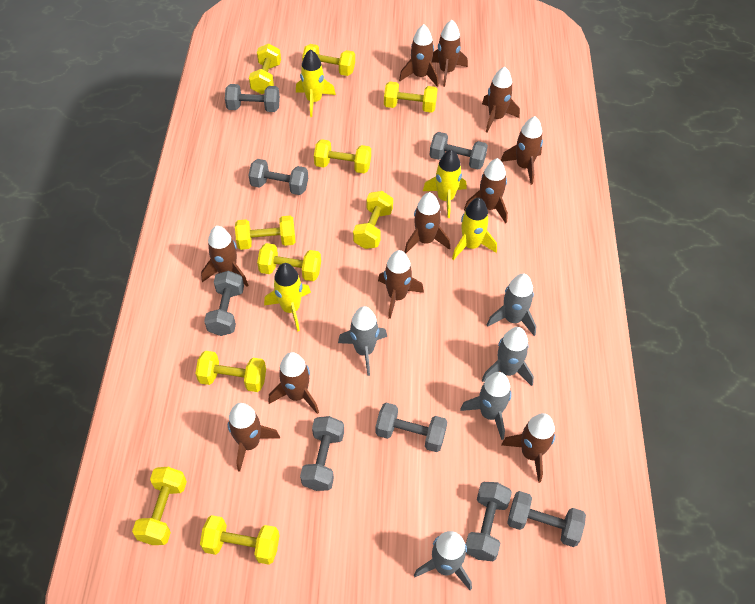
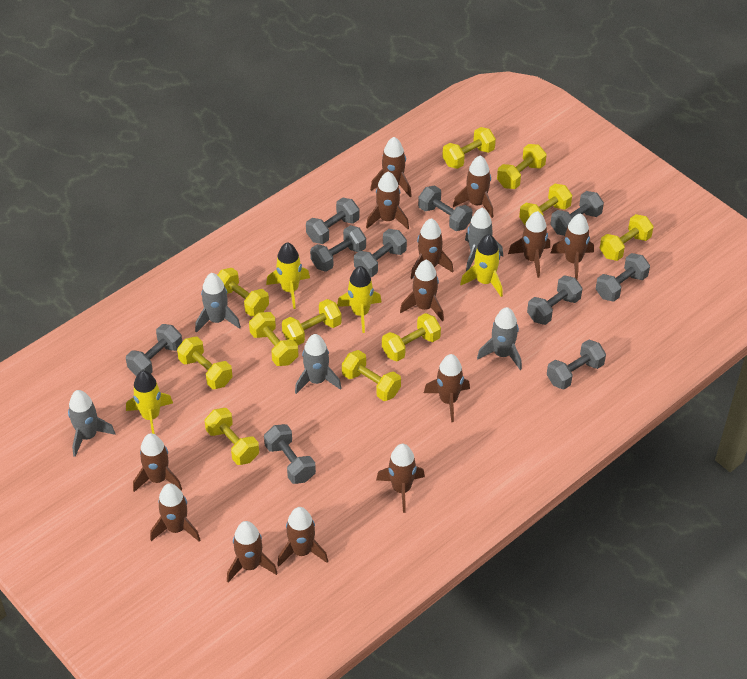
brown rocket: 11 -> 13
grey dumbbell: 8 -> 10
yellow dumbbell: 10 -> 11

